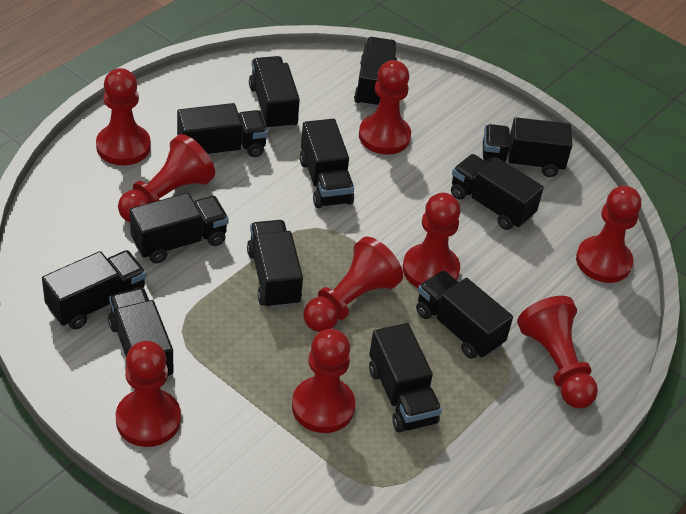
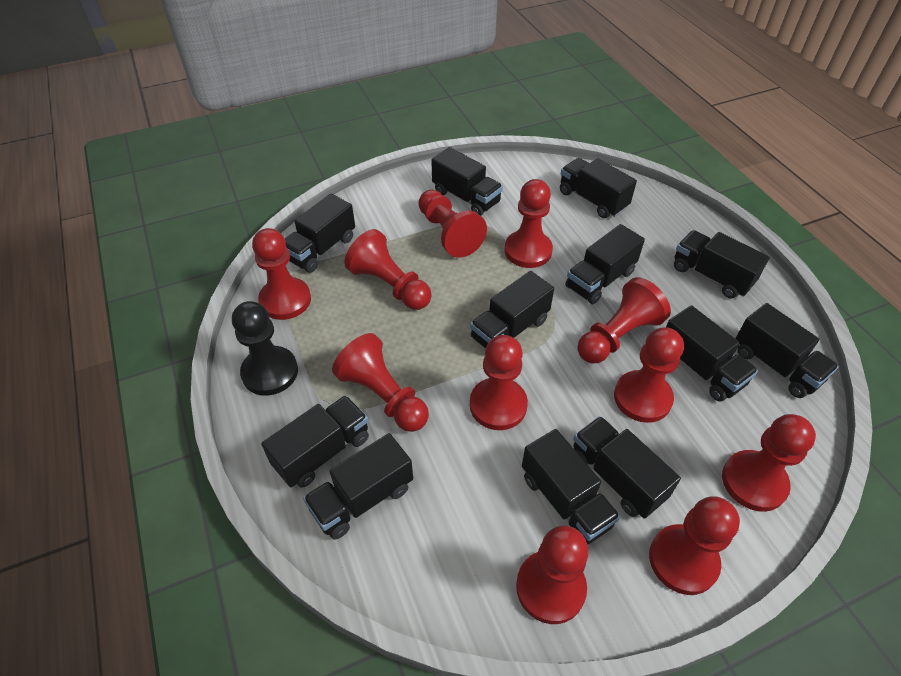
black pawn: 0 -> 1
red pawn: 9 -> 11

